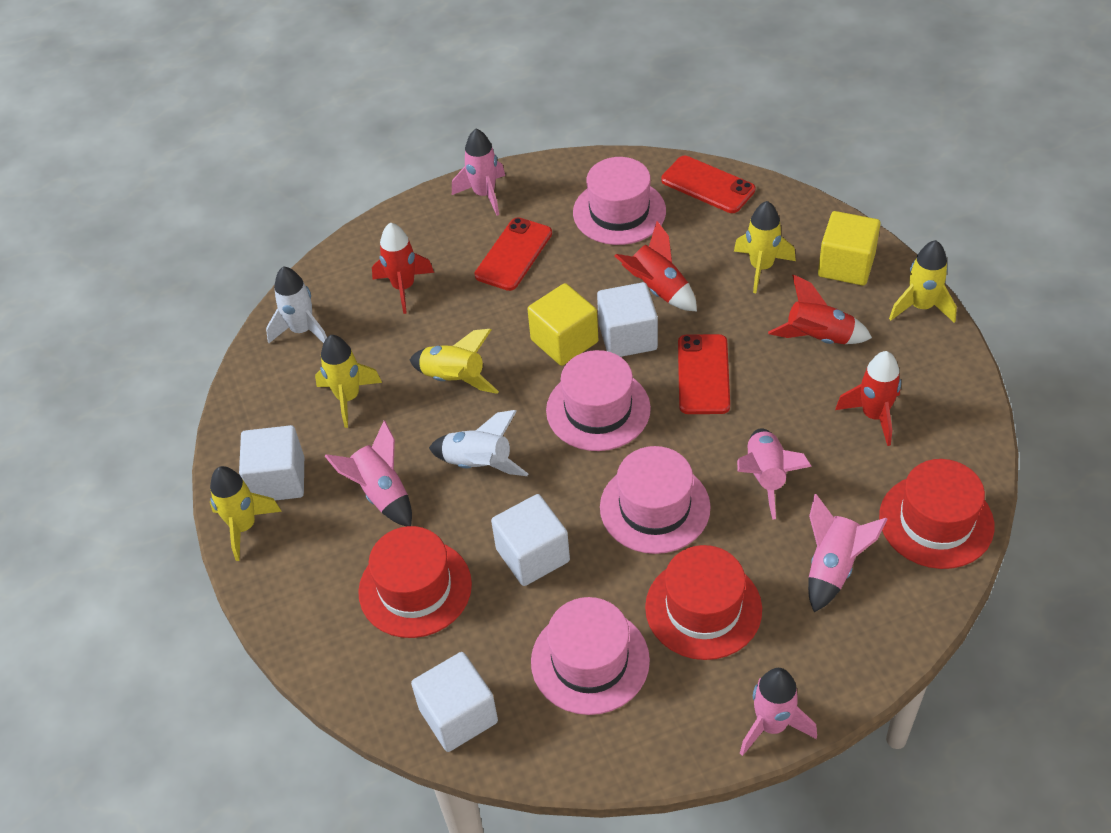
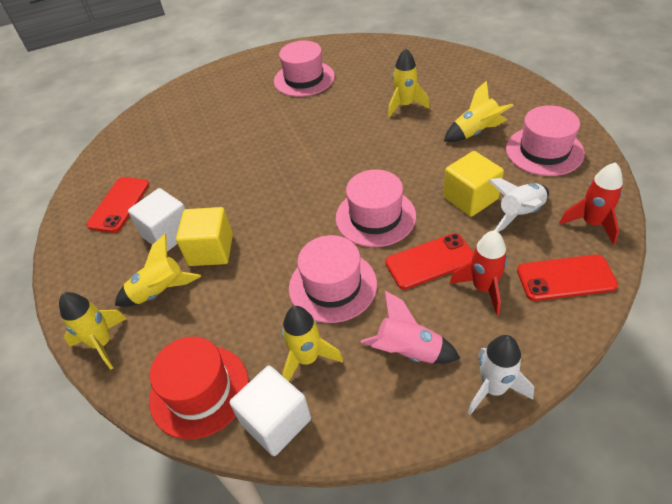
pink rocket: 5 -> 1
red hat: 3 -> 1
red rocket: 4 -> 2
white cube: 4 -> 2

